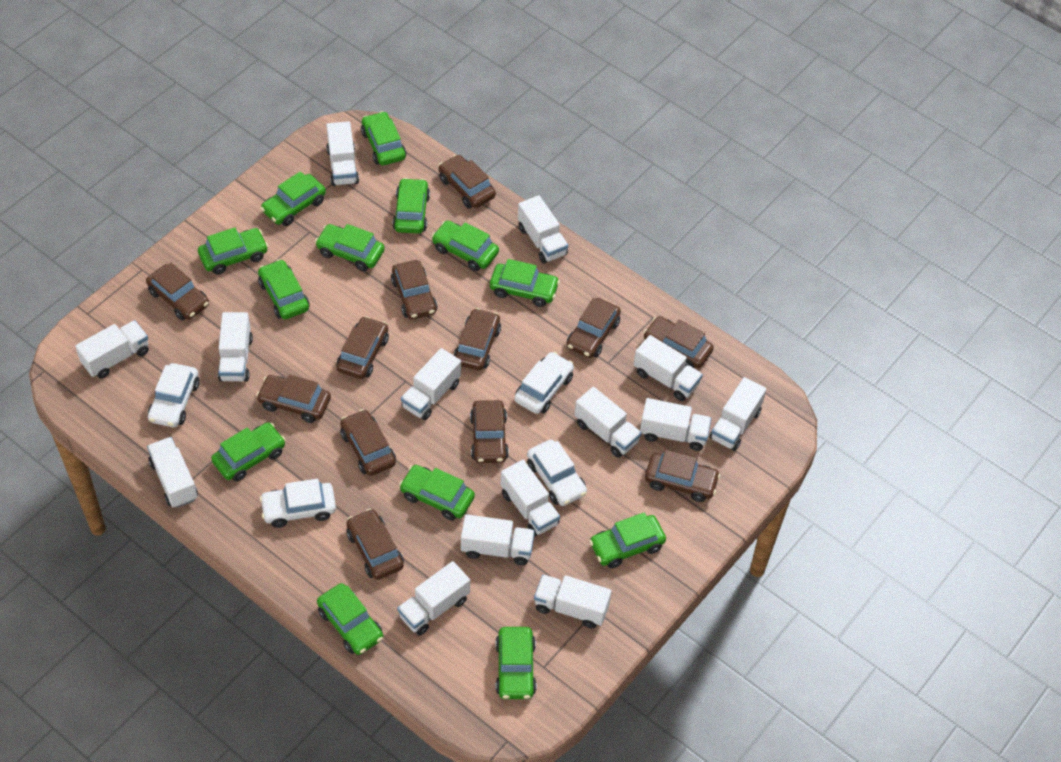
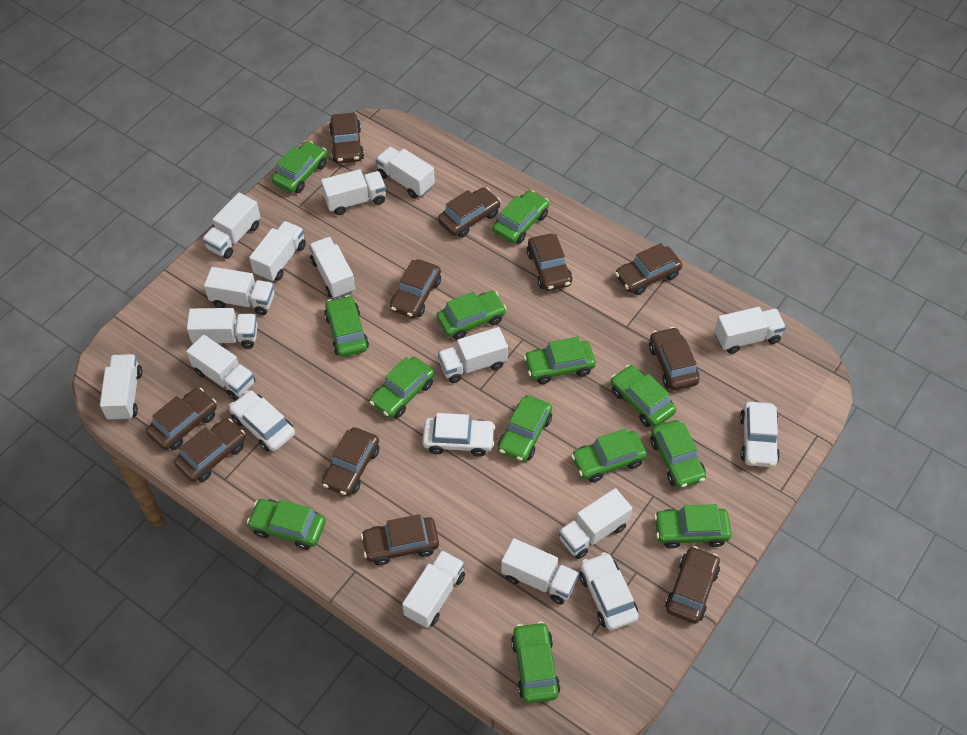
brown car: 12 -> 11

